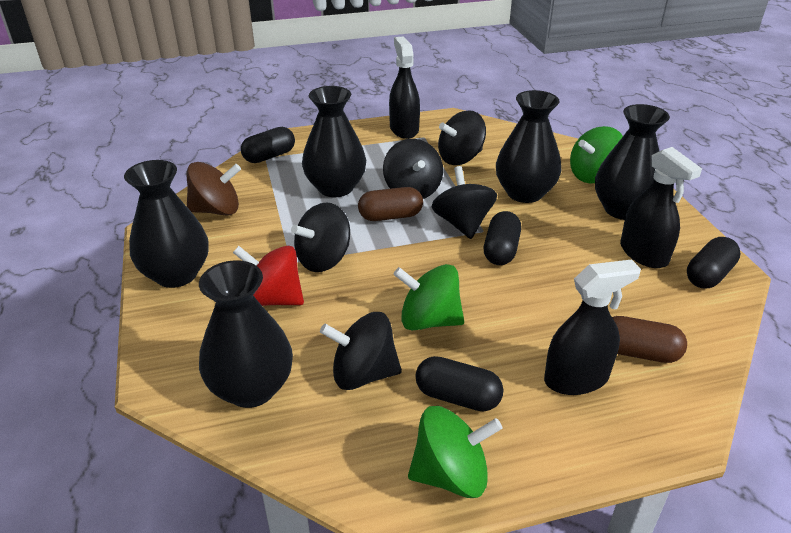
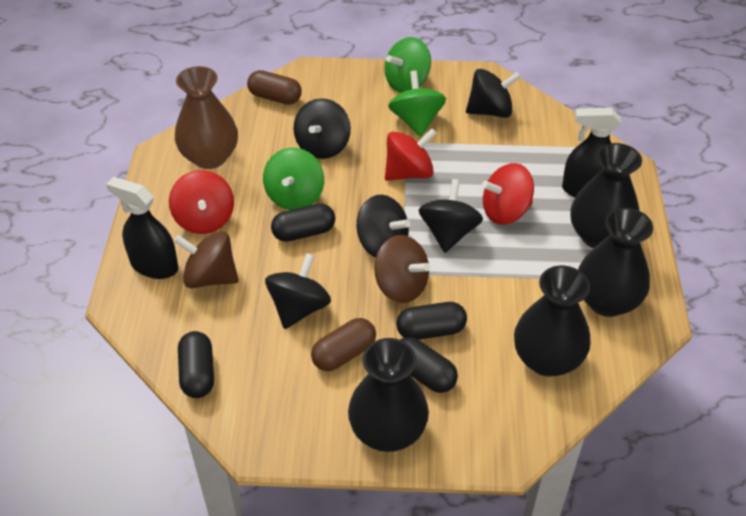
black spray bottle: 3 -> 2
black vase: 5 -> 4
brown spinning top: 1 -> 2
brown vase: 0 -> 1
red spinning top: 1 -> 3

